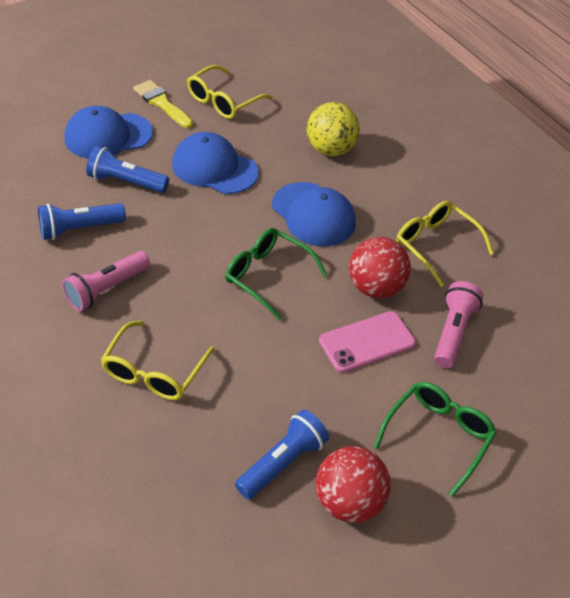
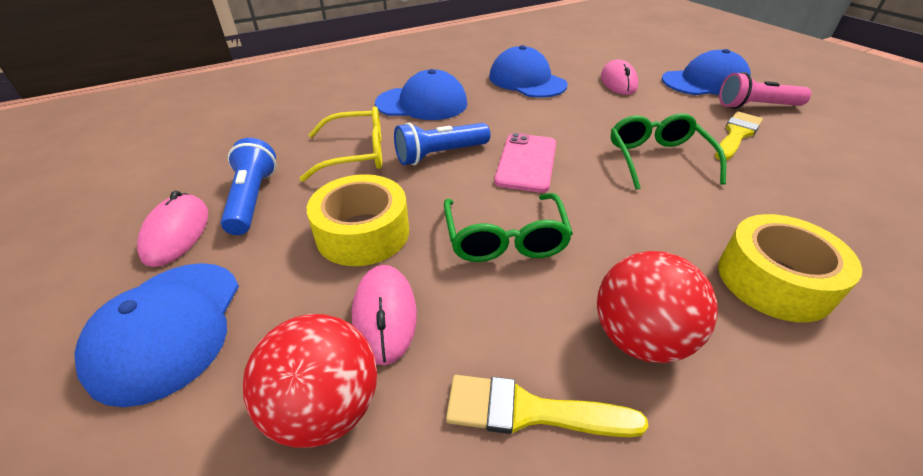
blue cap: 3 -> 4
blue flashlight: 3 -> 2
pink flashlight: 2 -> 1
pink mouse: 0 -> 3
yellow ball: 1 -> 0
yellow brush: 1 -> 2
yellow glasses: 3 -> 1
yellow tape: 0 -> 2

